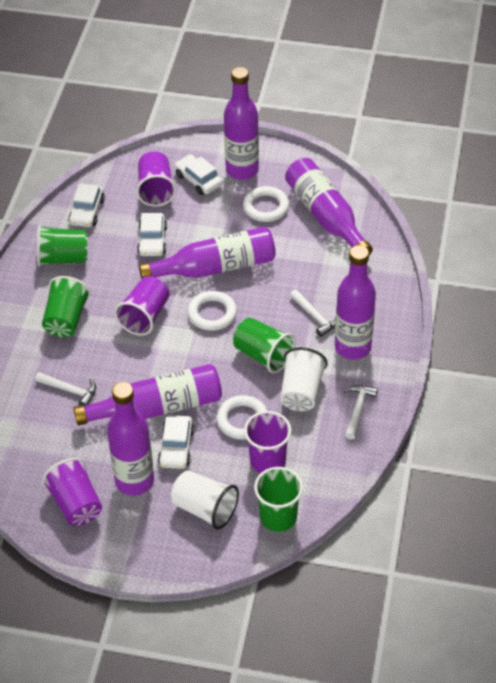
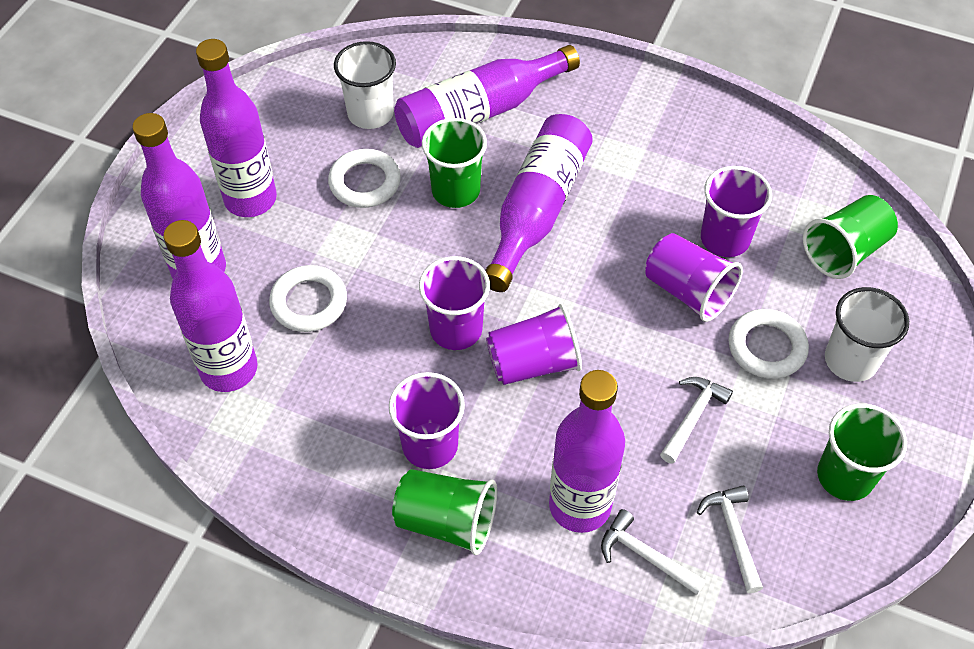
purple cup: 4 -> 5
white car: 4 -> 0

